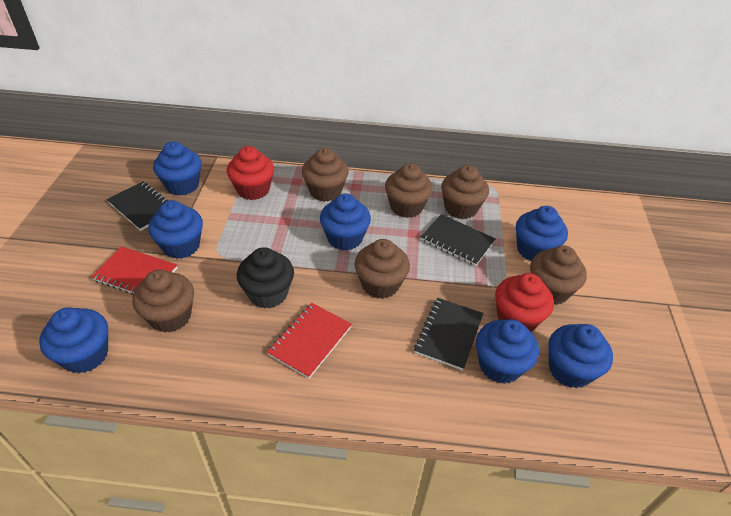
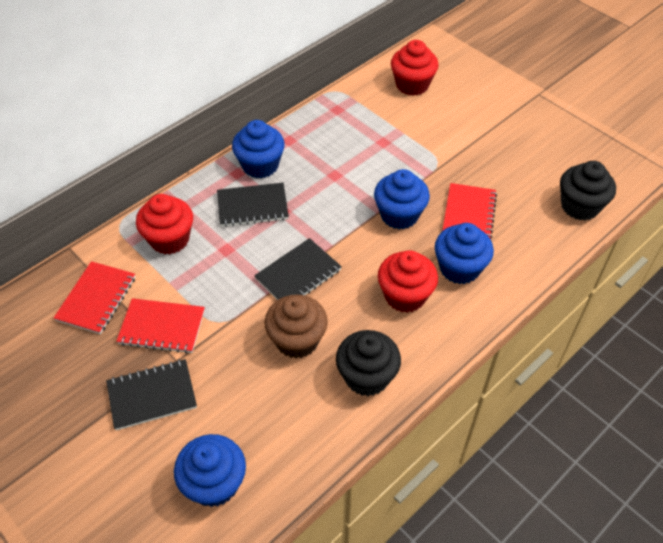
black cupcake: 1 -> 2
blue cupcake: 7 -> 4
brown cupcake: 6 -> 1
red cupcake: 2 -> 3
red notebook: 2 -> 3

